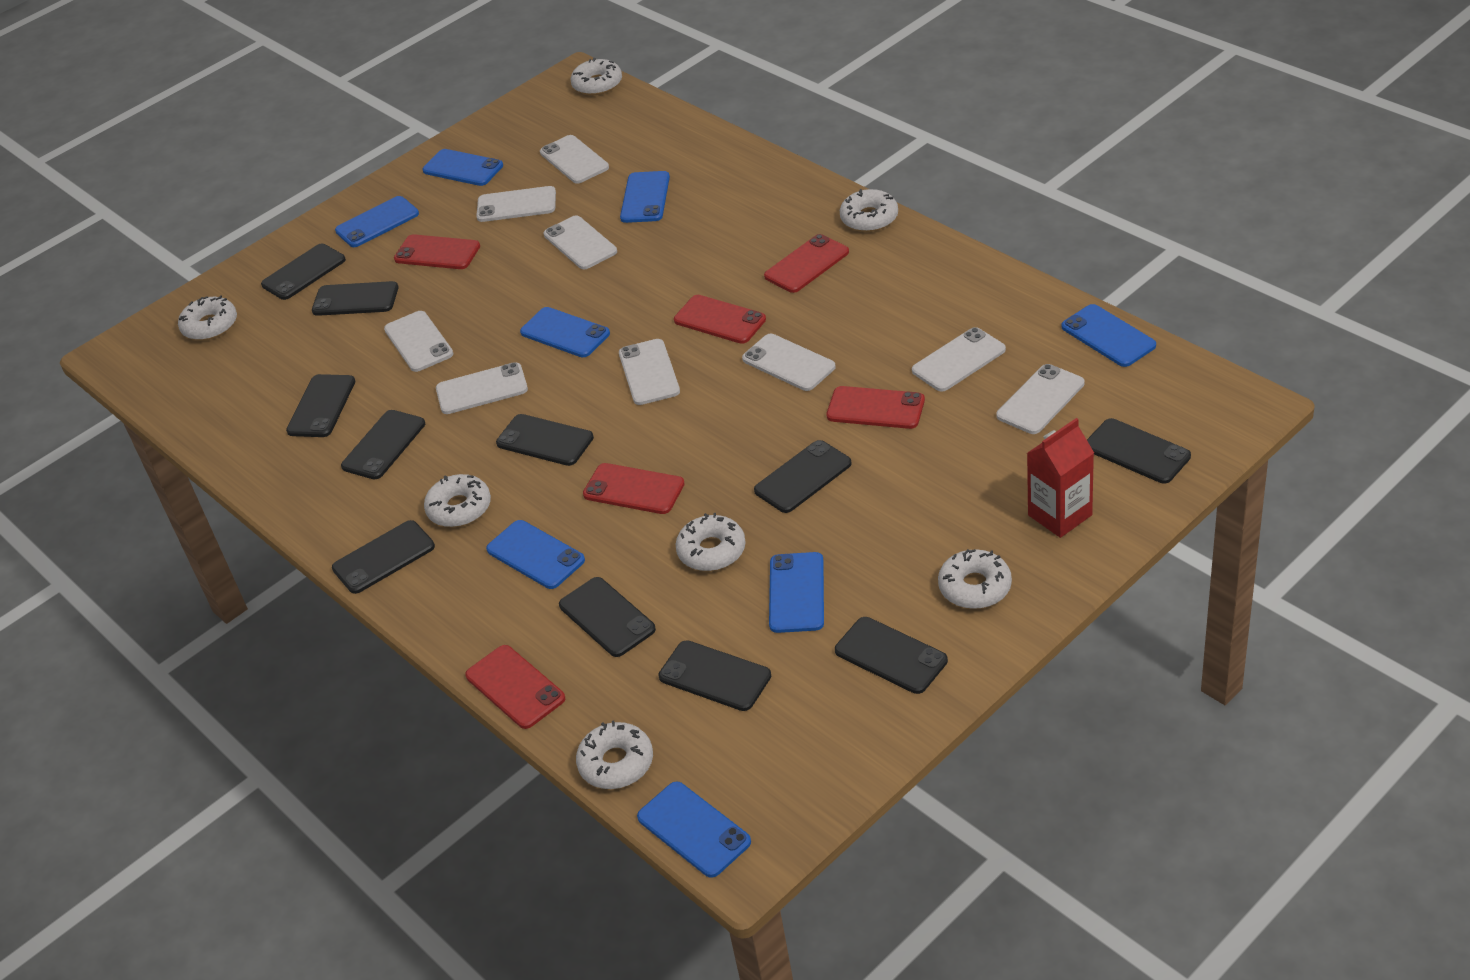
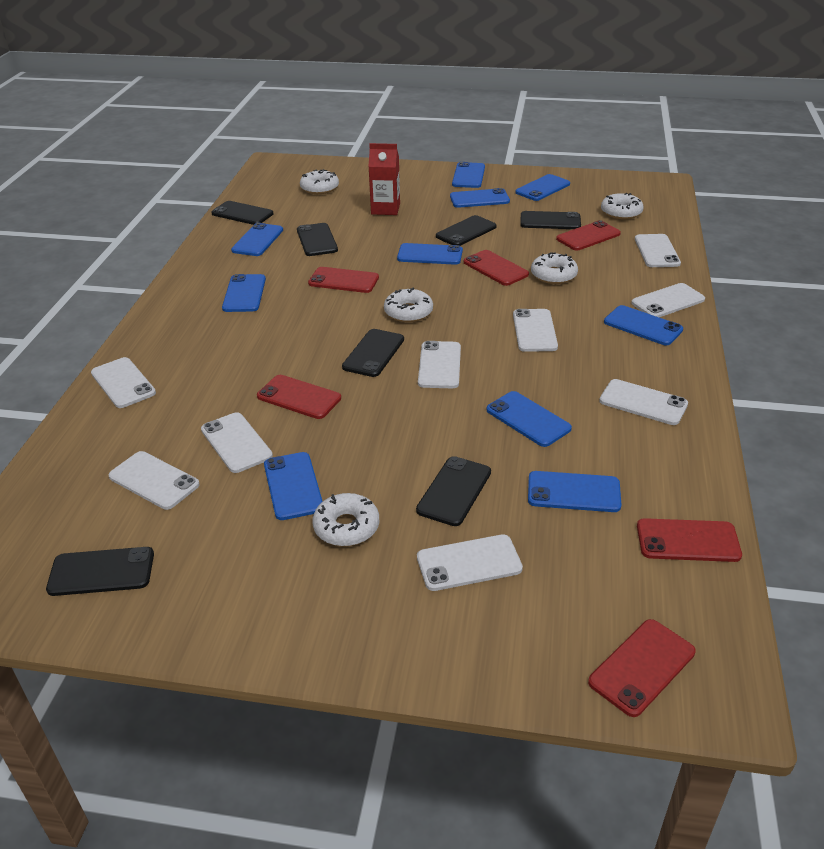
black phone: 11 -> 7
blue phone: 8 -> 10
white donut: 7 -> 5

